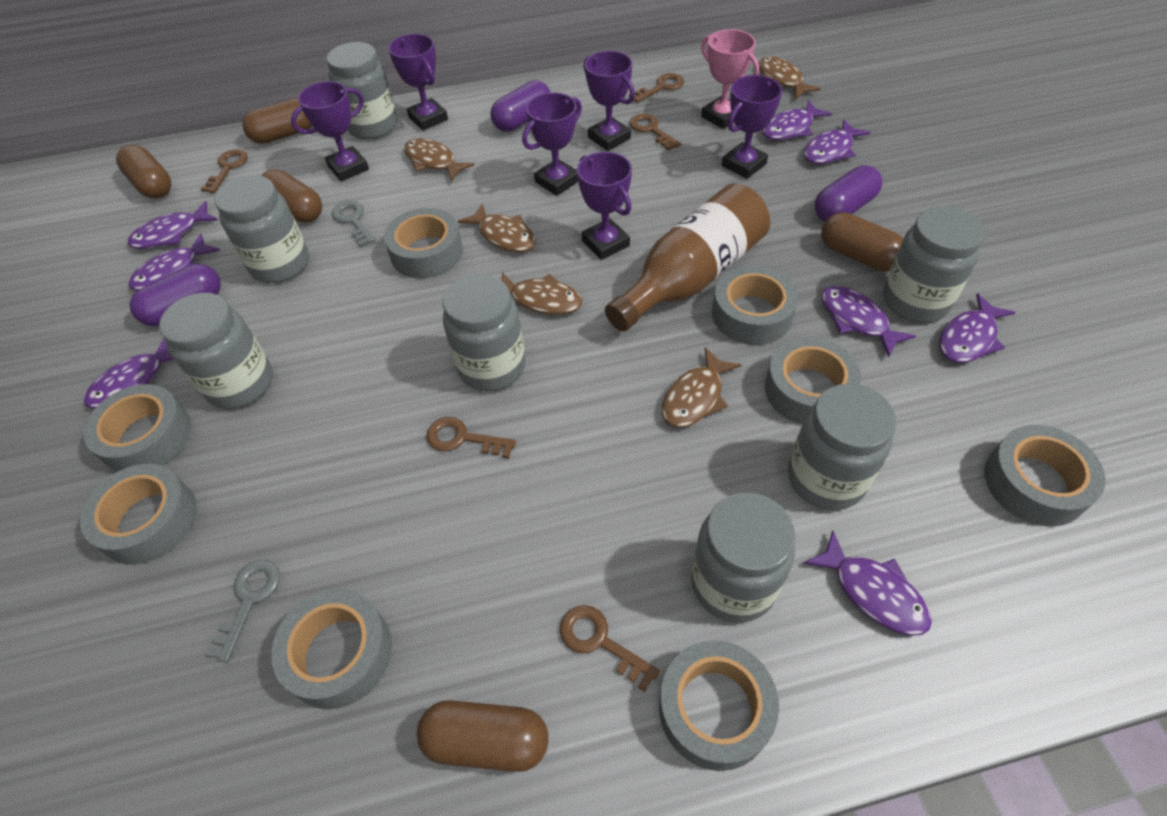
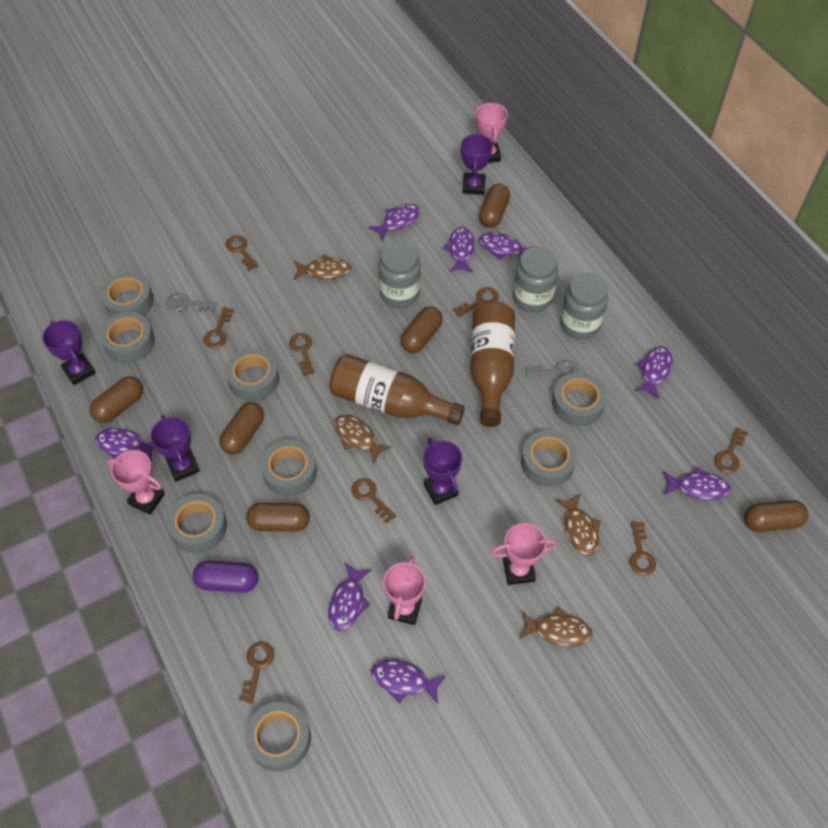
brown bottle: 1 -> 2
brown capsule: 5 -> 6
brown fish: 5 -> 4
brown key: 5 -> 8
grey jar: 7 -> 3
pink trophy: 1 -> 4
purple capsule: 3 -> 1
purple trophy: 6 -> 4

